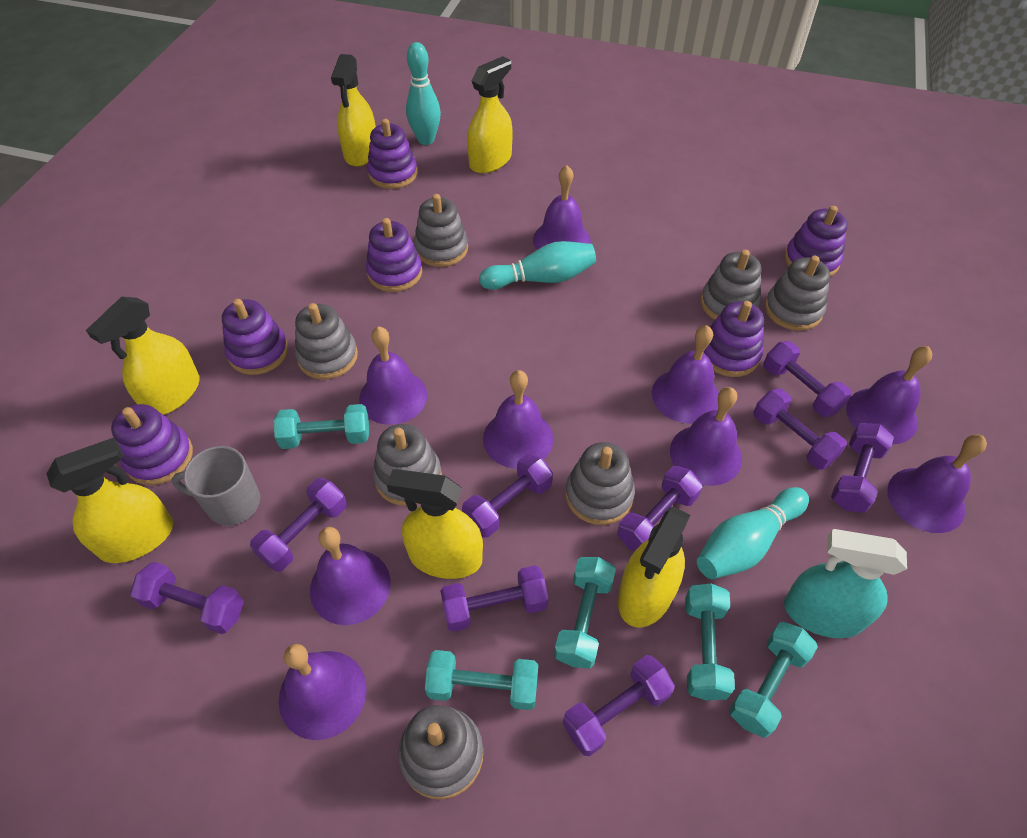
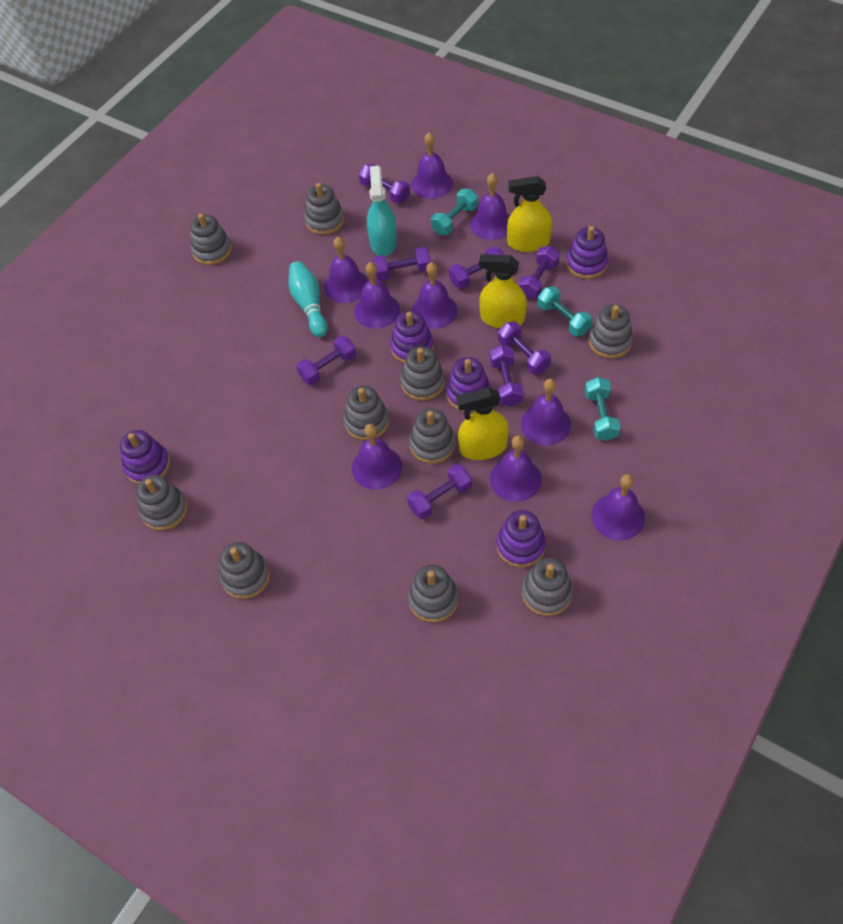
grey mug: 1 -> 0
grey stacking toy: 7 -> 10
purple dumbbell: 9 -> 8
purple stacking toy: 6 -> 5
turquoise bowling pin: 3 -> 1
turquoise dumbbell: 5 -> 3
yellow spray bottle: 6 -> 3

